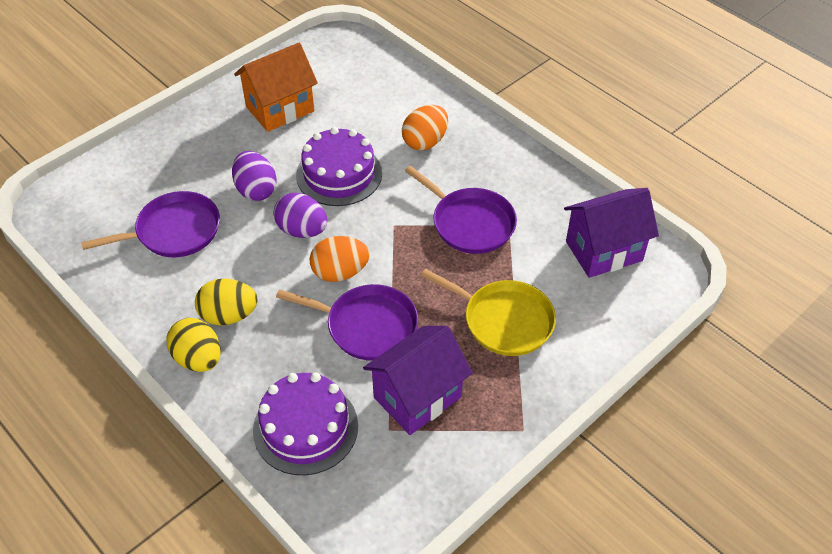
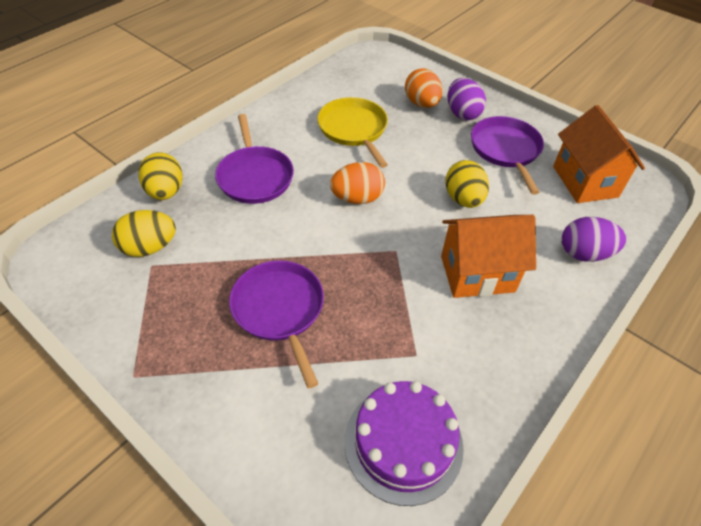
orange house: 1 -> 2
purple cake: 2 -> 1
purple house: 2 -> 0
yellow egg: 2 -> 3

